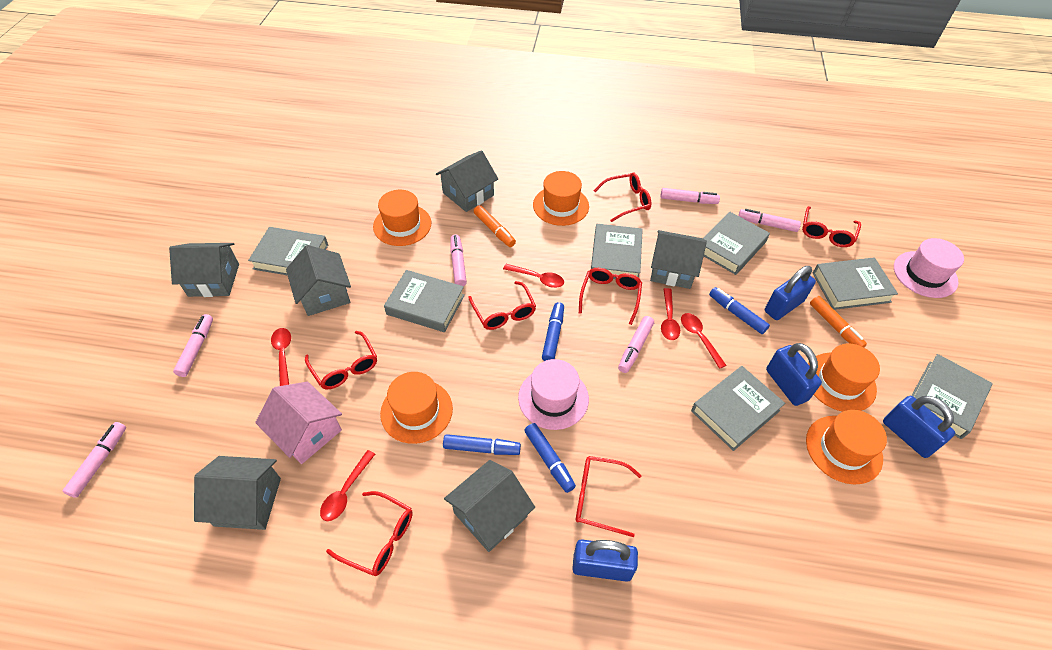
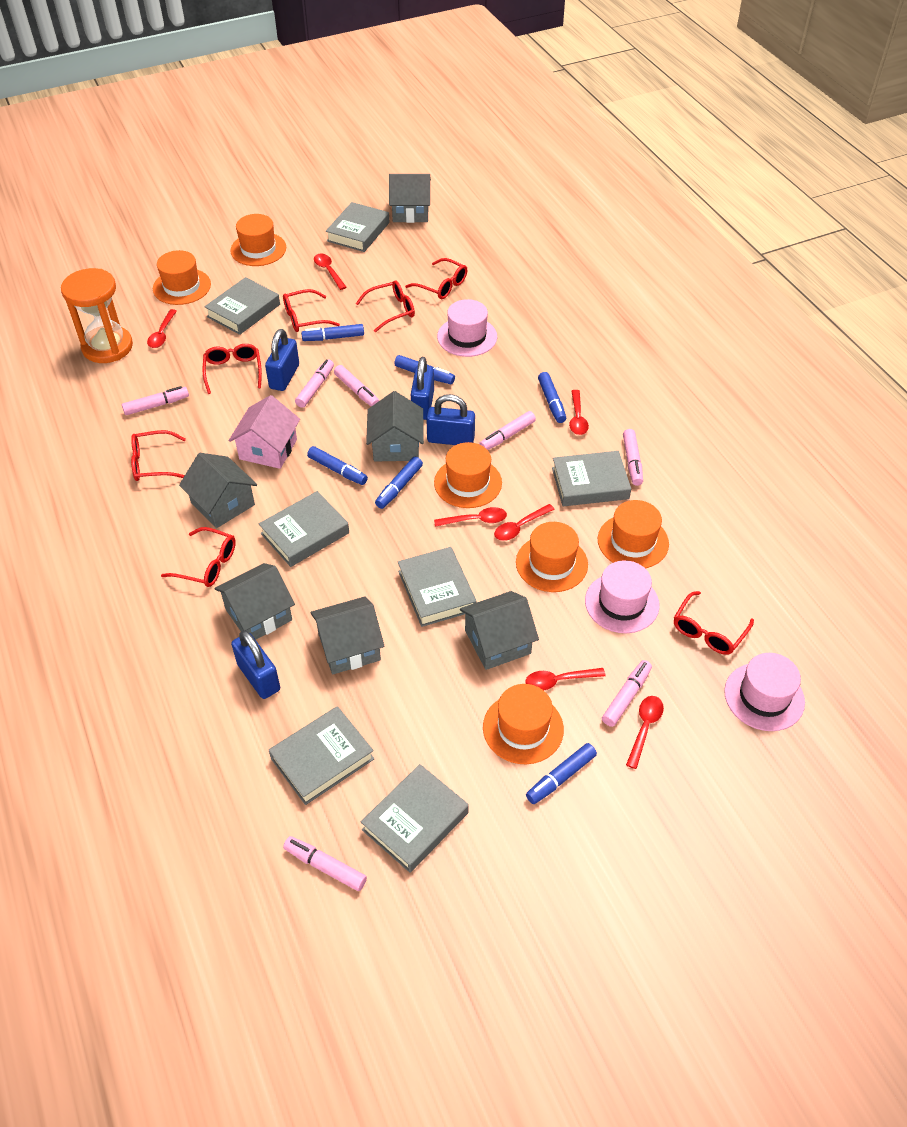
blue marker: 4 -> 6
orange hat: 5 -> 6
orange hourglass: 0 -> 1
orange marker: 2 -> 0
pink hat: 2 -> 3
pink marker: 6 -> 7
red spoon: 5 -> 7

